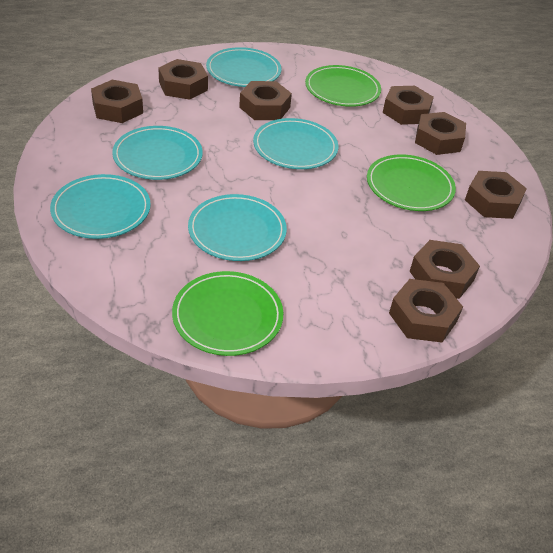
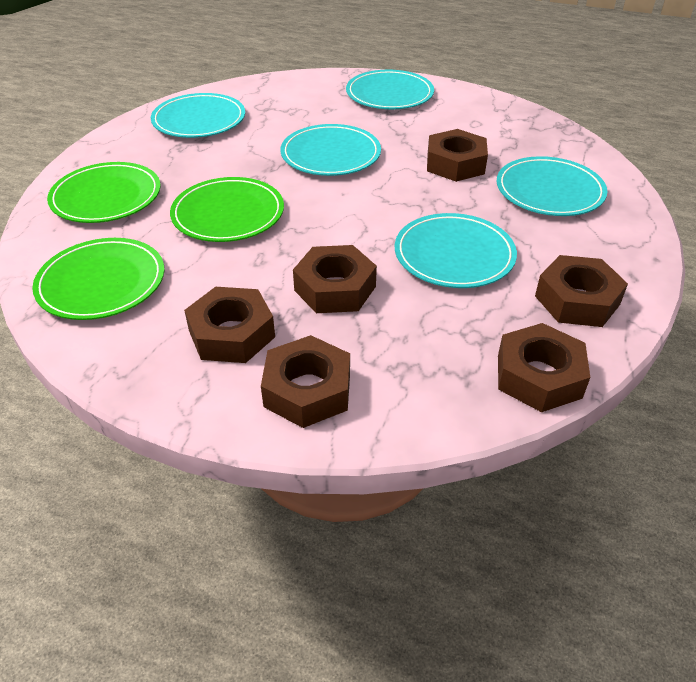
brown nut: 8 -> 6

